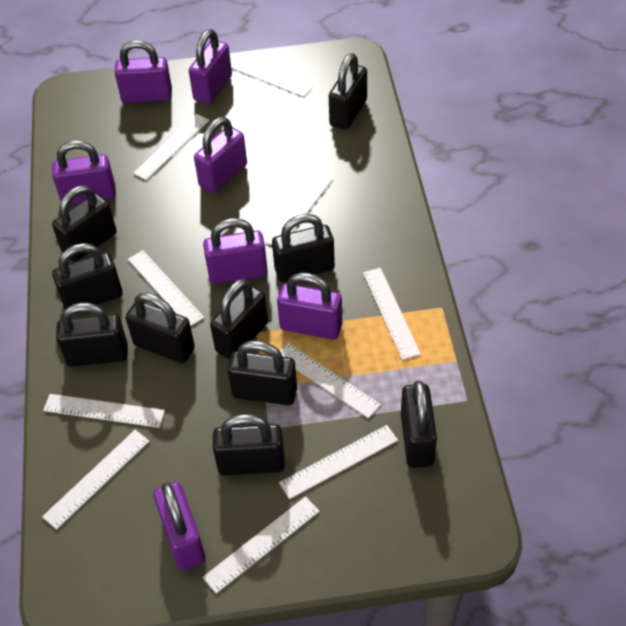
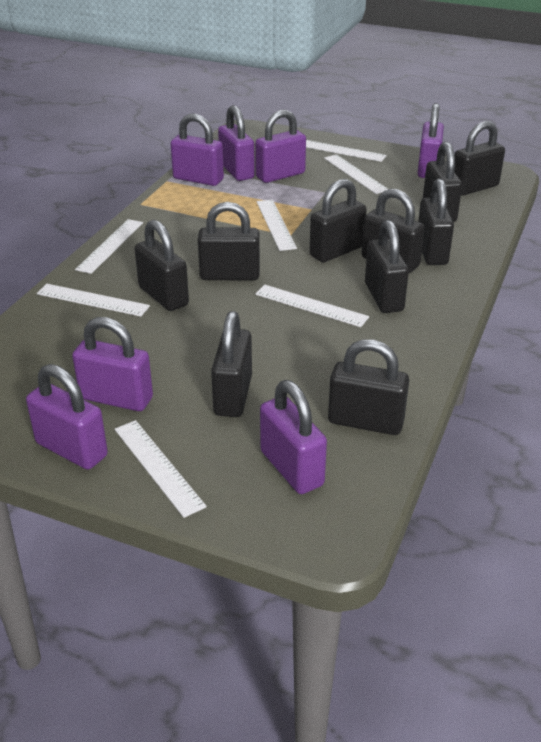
white ruler: 10 -> 7

